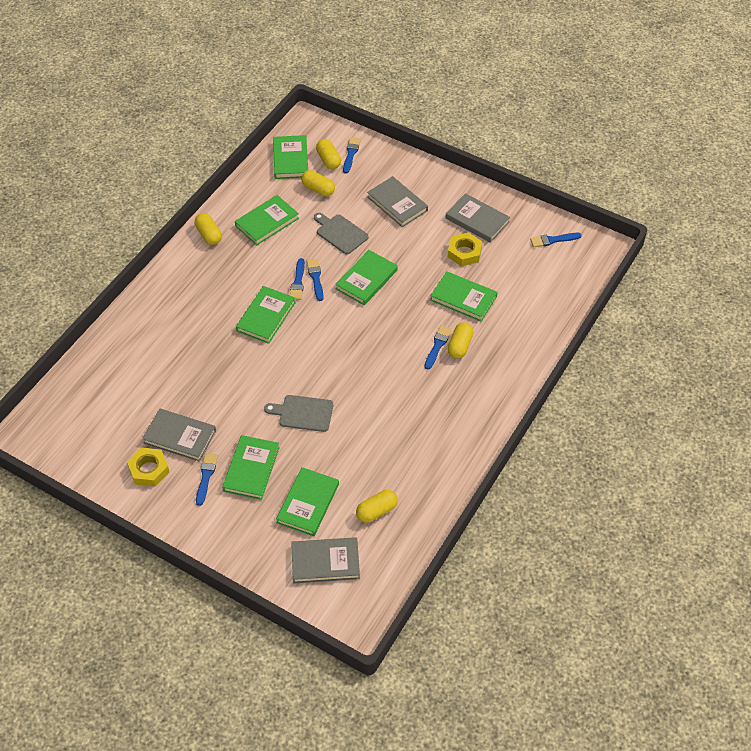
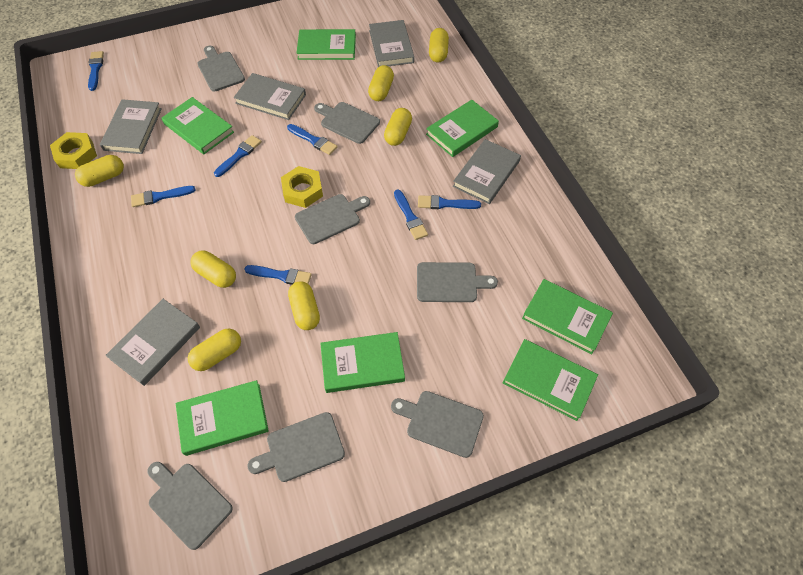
blue brush: 6 -> 7
grey book: 4 -> 5
grey cutting board: 2 -> 7
yellow capsule: 5 -> 7

